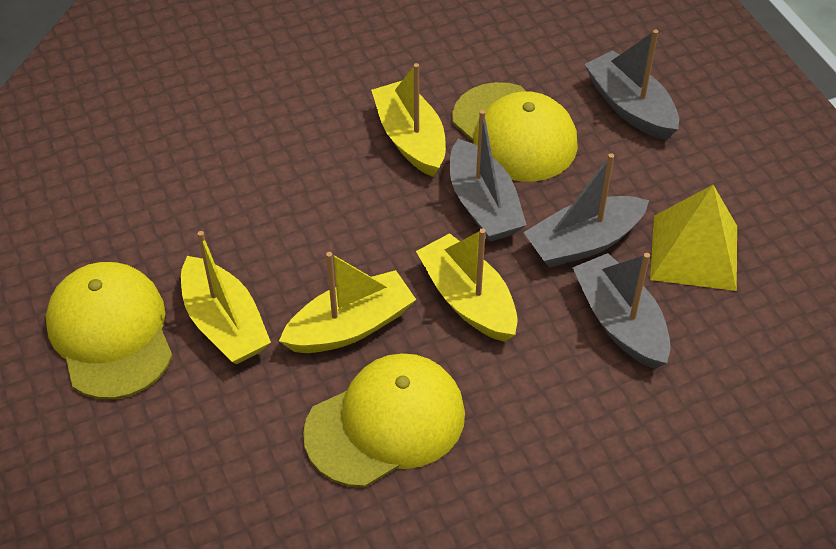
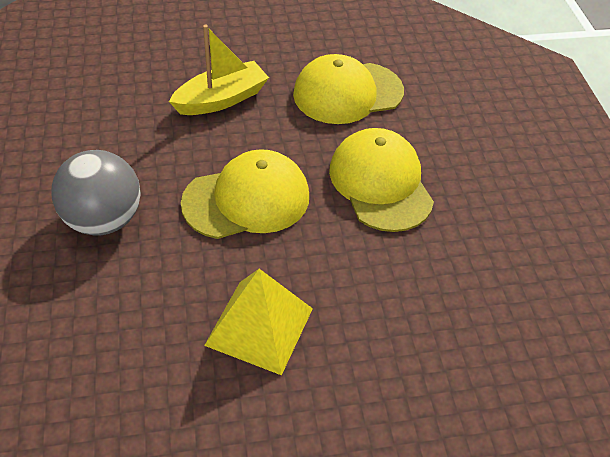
grey ball: 0 -> 1
grey boat: 4 -> 0
yellow boat: 4 -> 1

